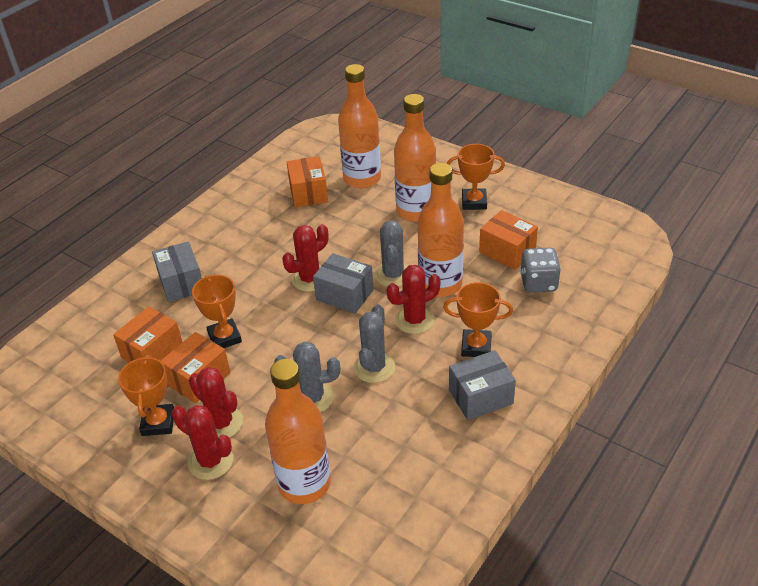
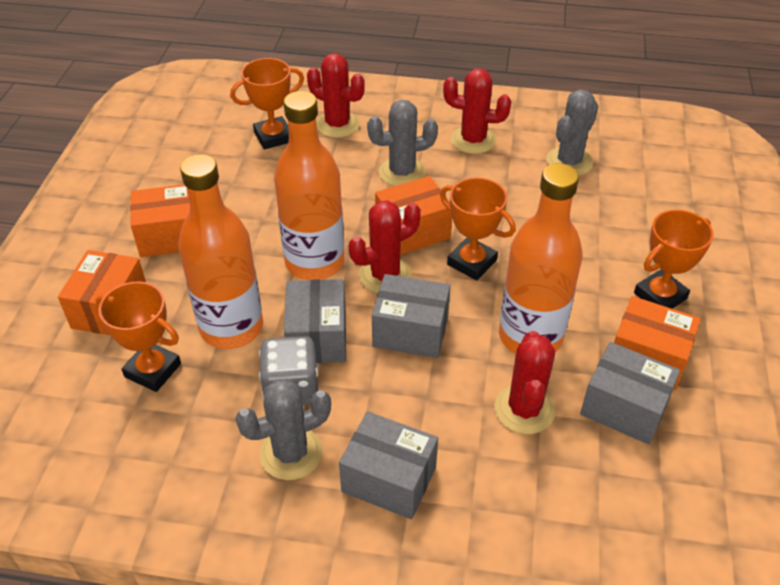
grey box: 3 -> 4
orange bottle: 4 -> 3

